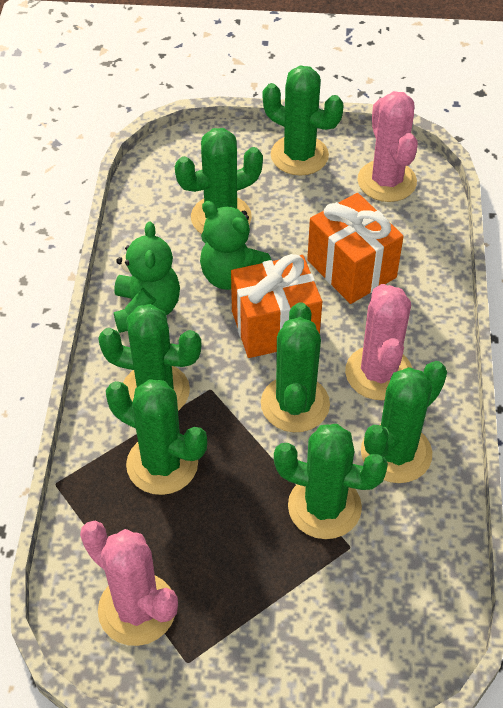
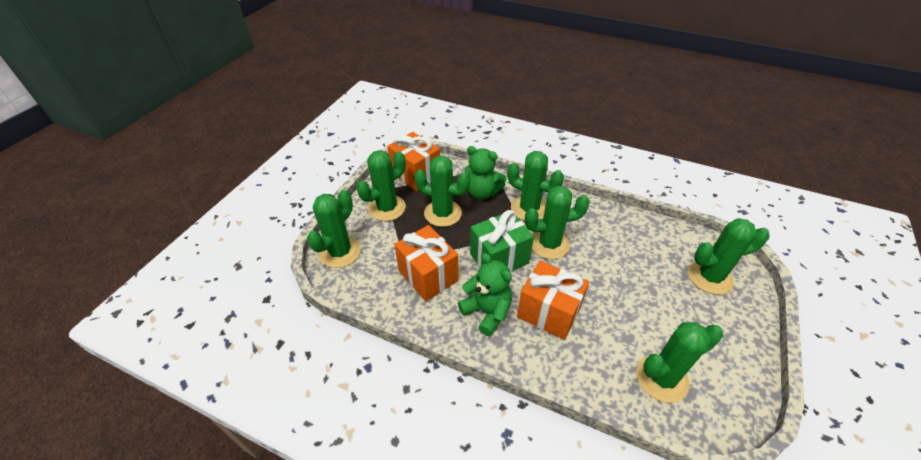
green gift: 0 -> 1
orange gift: 2 -> 3
pink cactus: 3 -> 0

